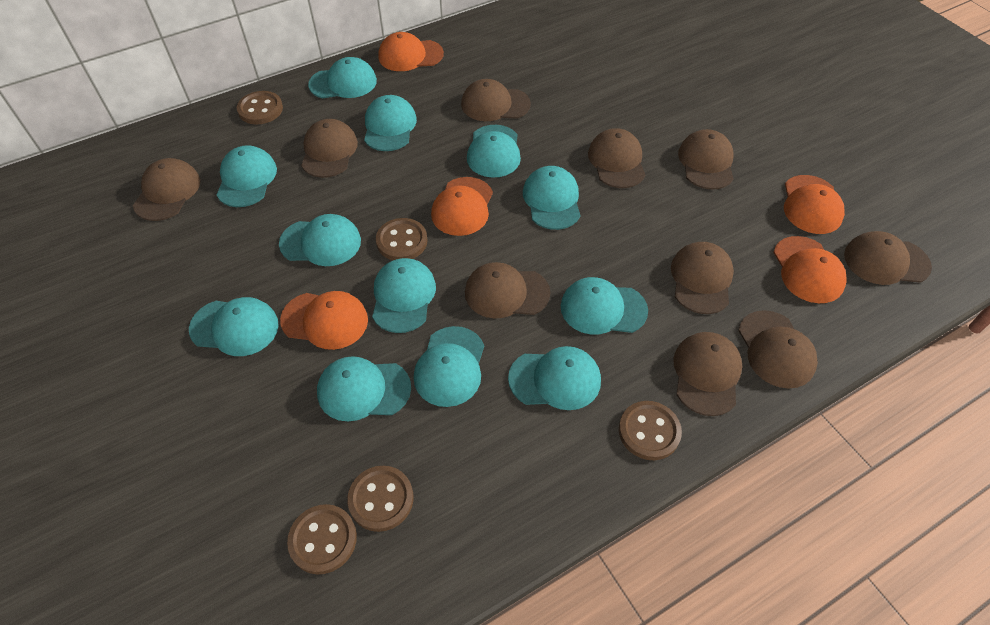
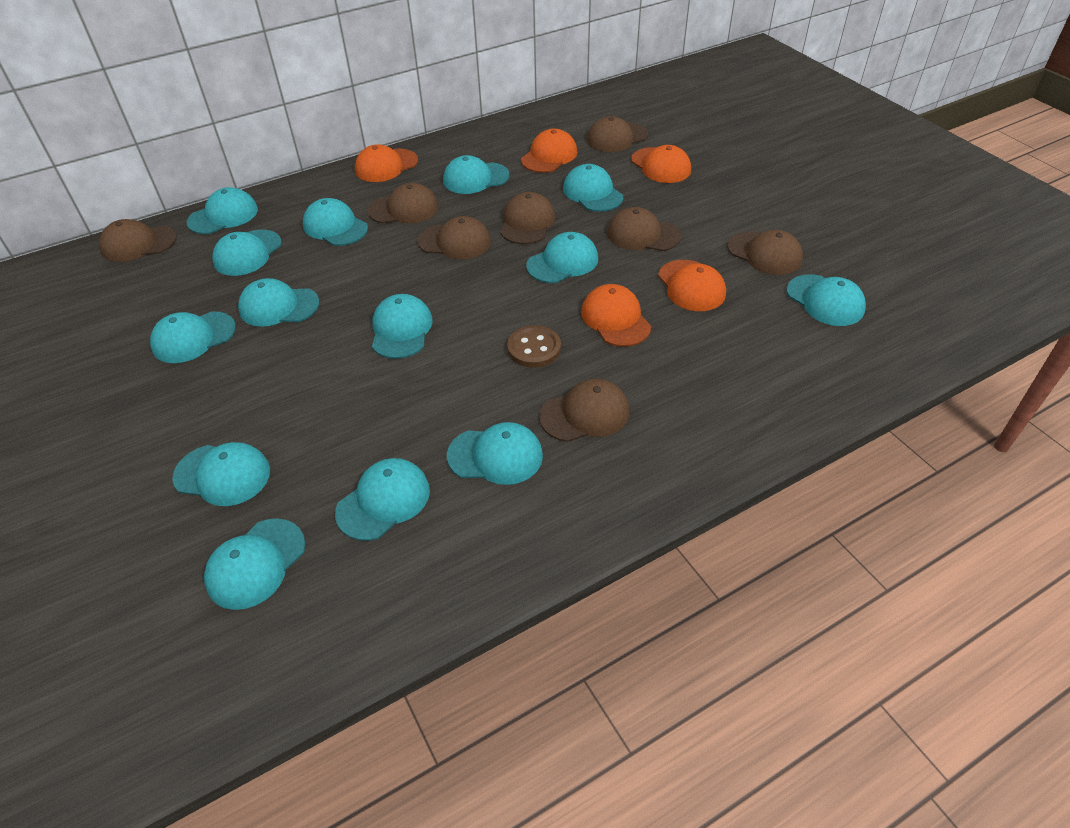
brown button: 5 -> 1
brown cap: 10 -> 8
turquoise cap: 12 -> 14

